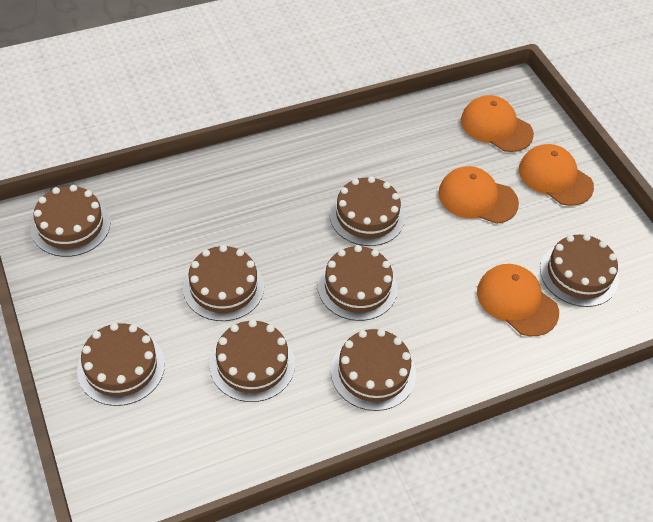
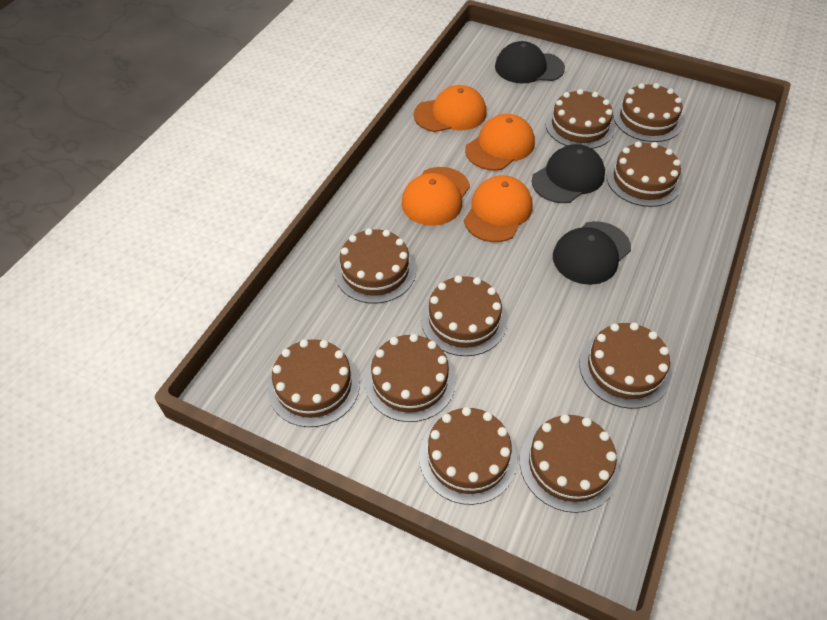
black cap: 0 -> 3
brown cake: 8 -> 10

